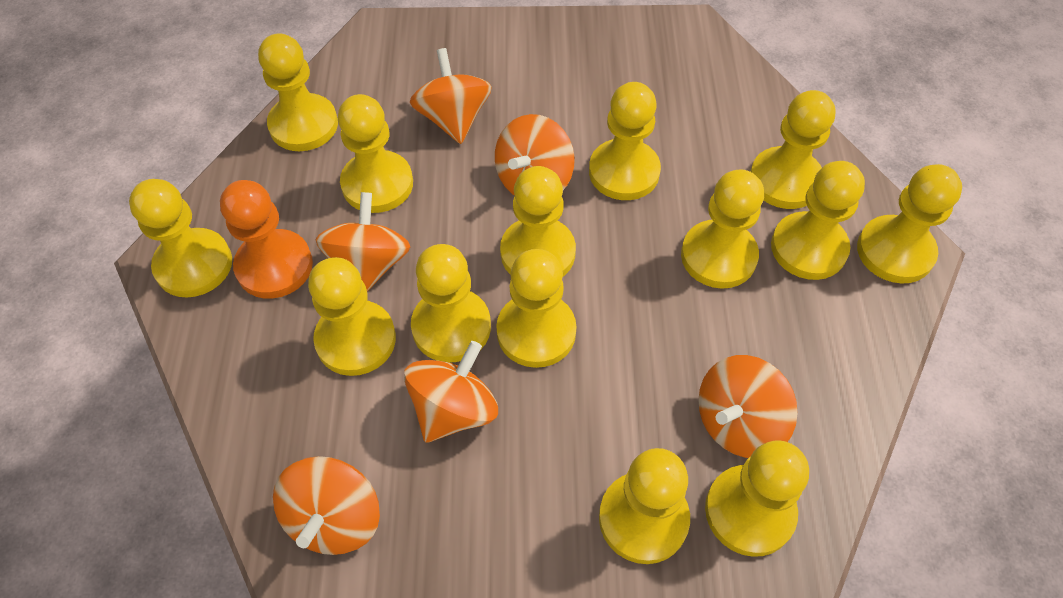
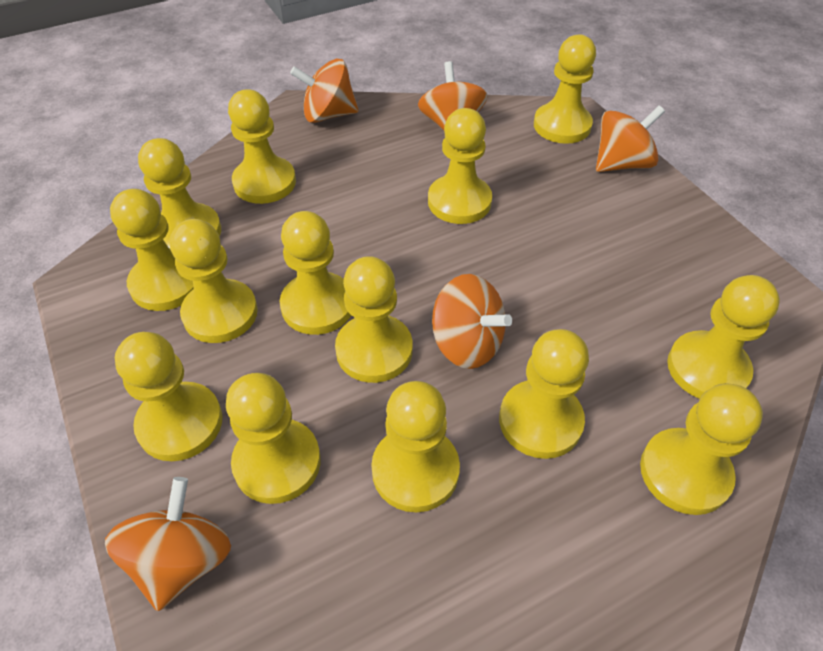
orange pawn: 1 -> 0
orange spinning top: 6 -> 5

